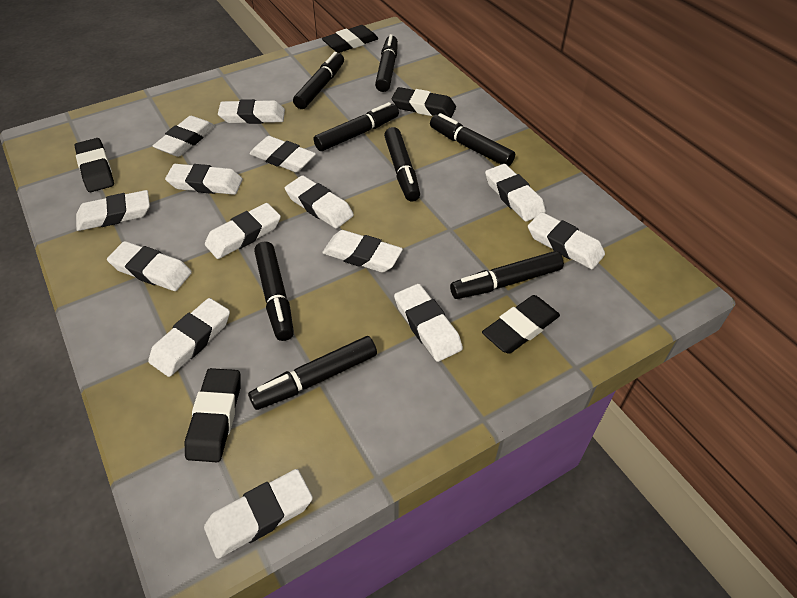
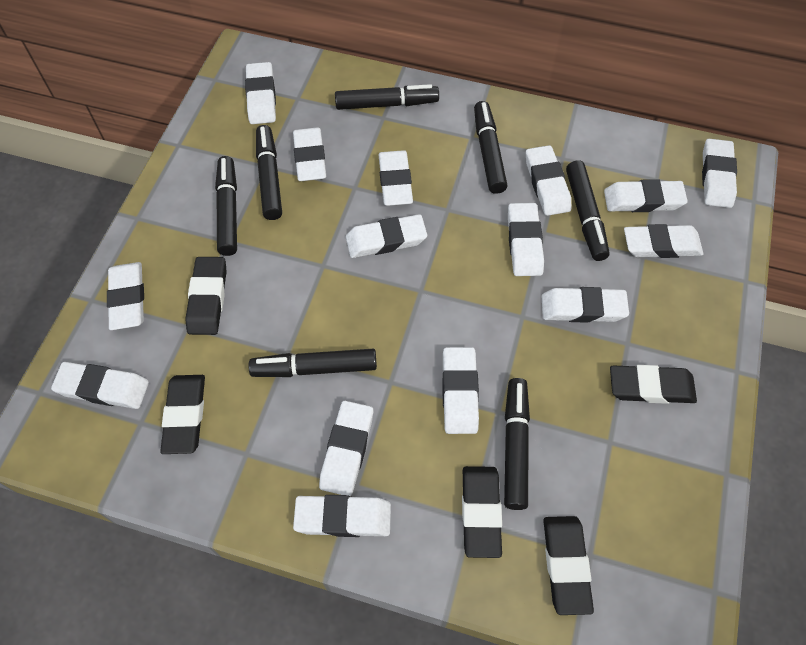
black marker: 8 -> 7
white eraser: 14 -> 15

